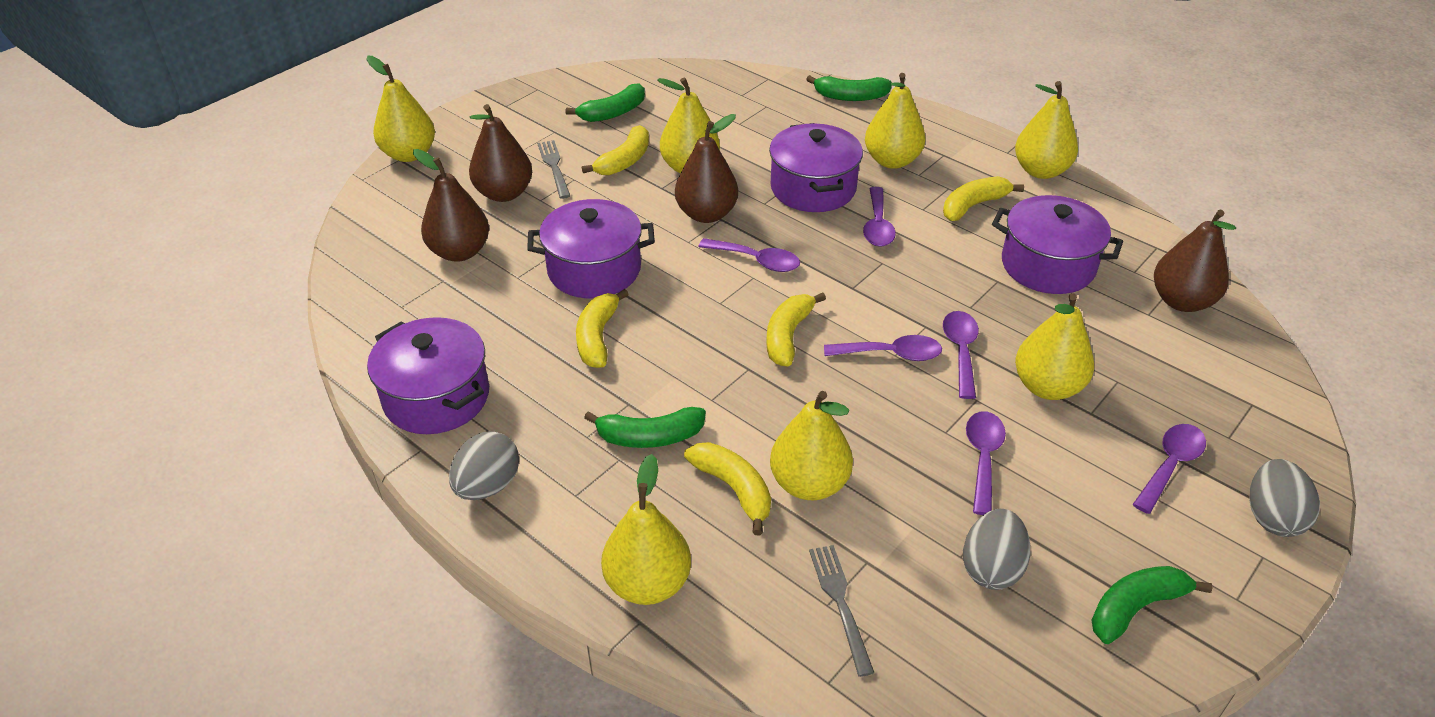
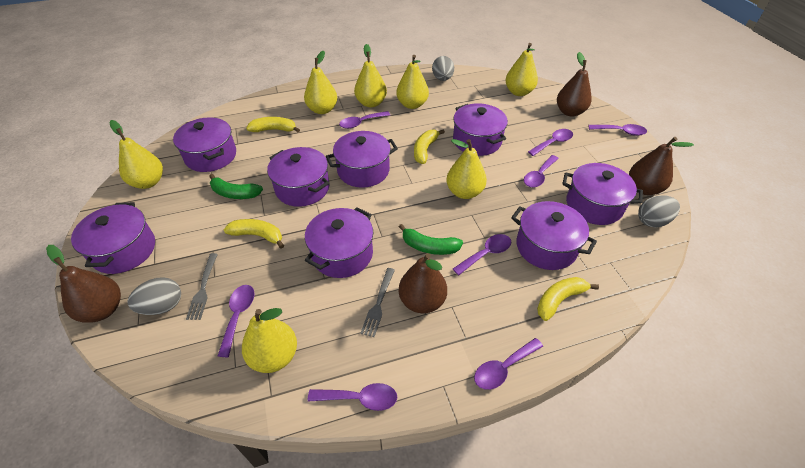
green banana: 4 -> 2
purple pot: 4 -> 8
purple spoon: 6 -> 8
yellow banana: 5 -> 4

